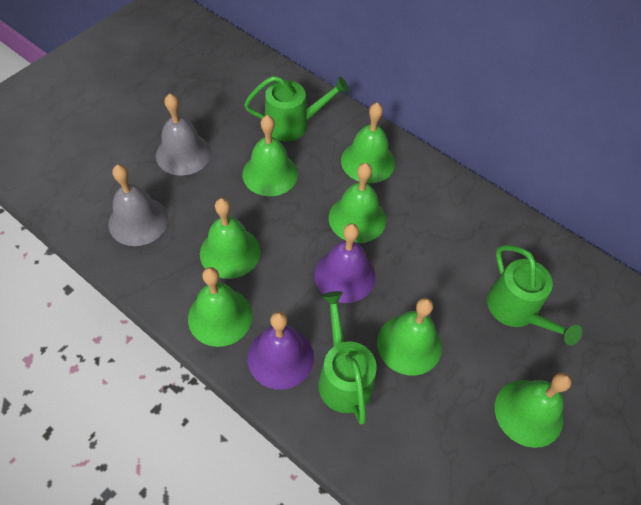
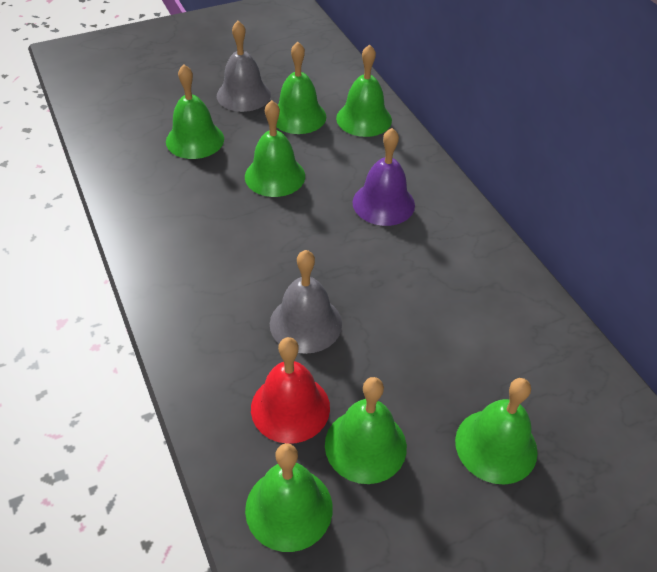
green watering can: 3 -> 0
purple bell: 2 -> 1
red bell: 0 -> 1

